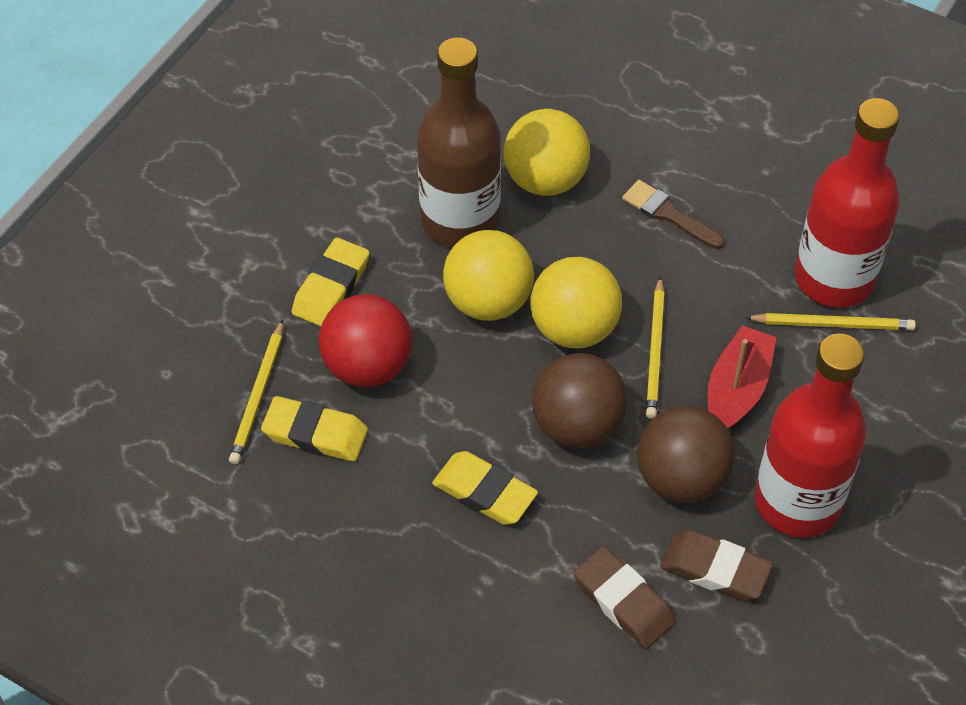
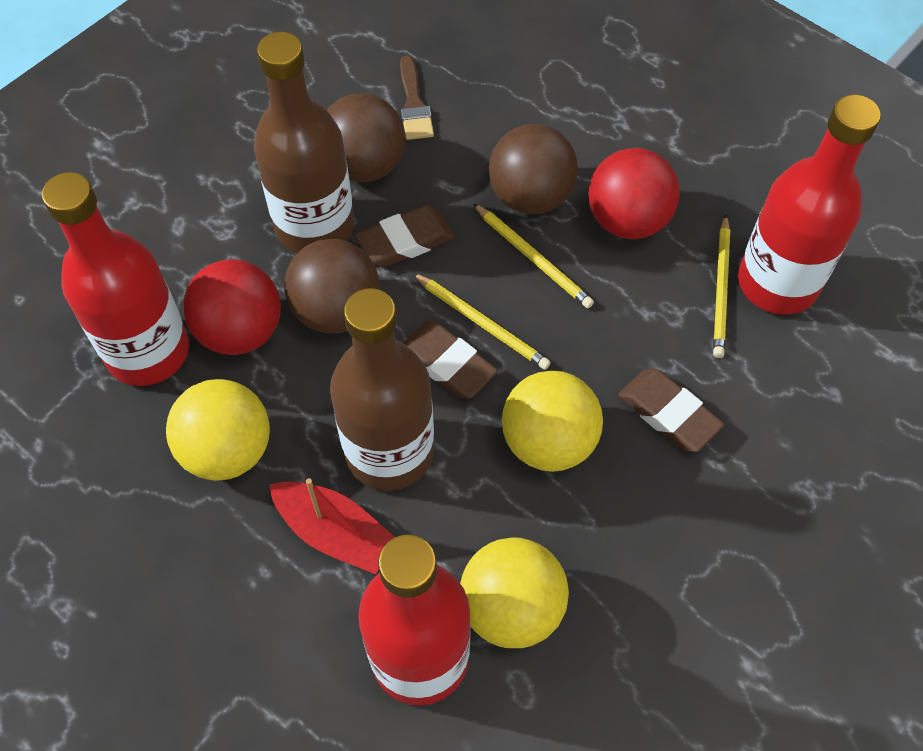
brown ball: 2 -> 3
brown bottle: 1 -> 2
brown eraser: 2 -> 3
red ball: 1 -> 2
red bottle: 2 -> 3
yellow eraser: 3 -> 0

